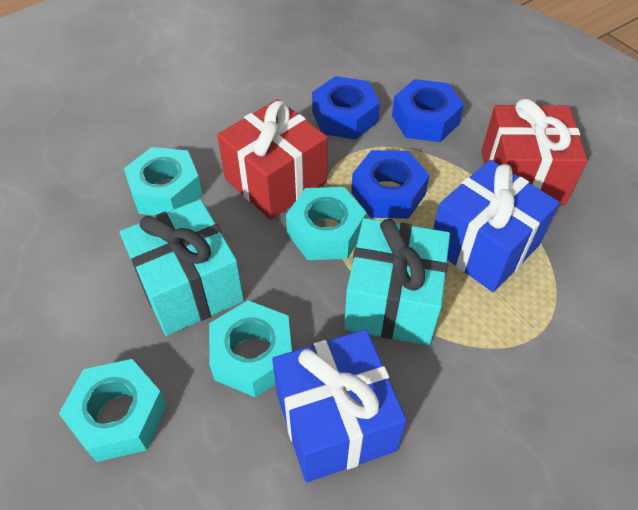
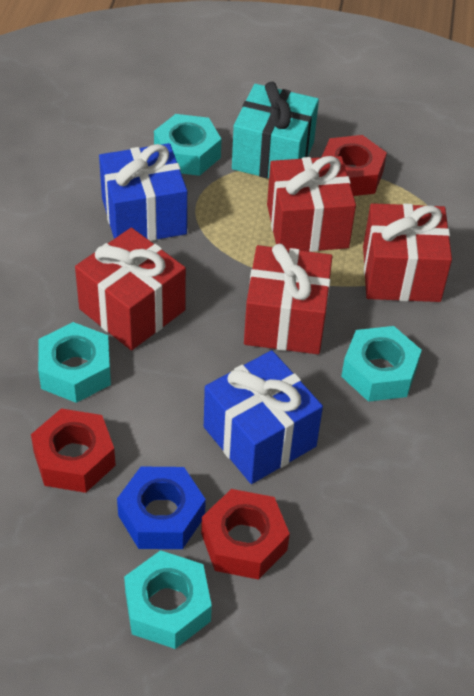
blue nut: 3 -> 1
red gift: 2 -> 4
red nut: 0 -> 3
turquoise gift: 2 -> 1

